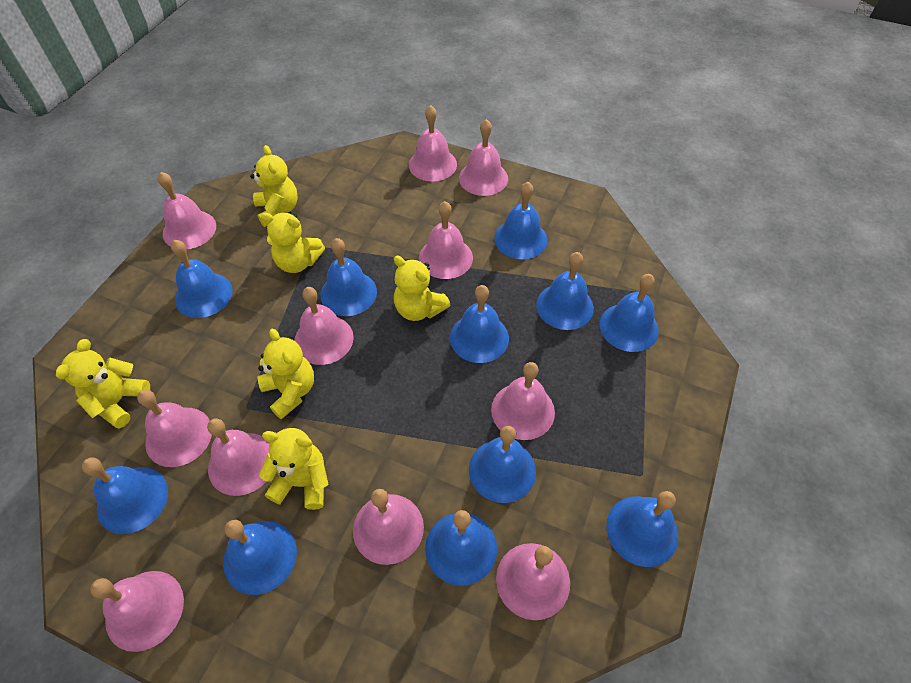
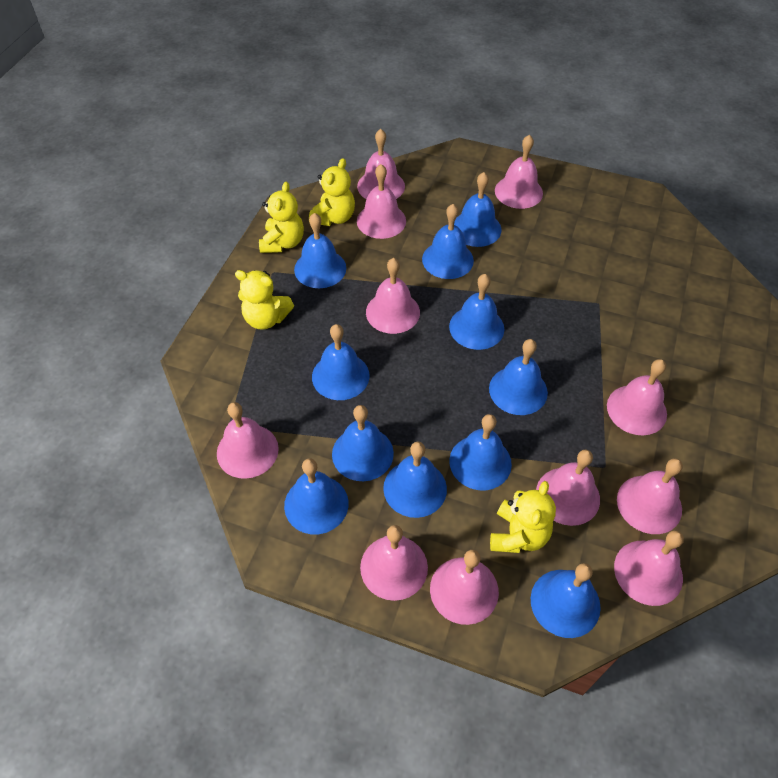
yellow teddy bear: 6 -> 4

